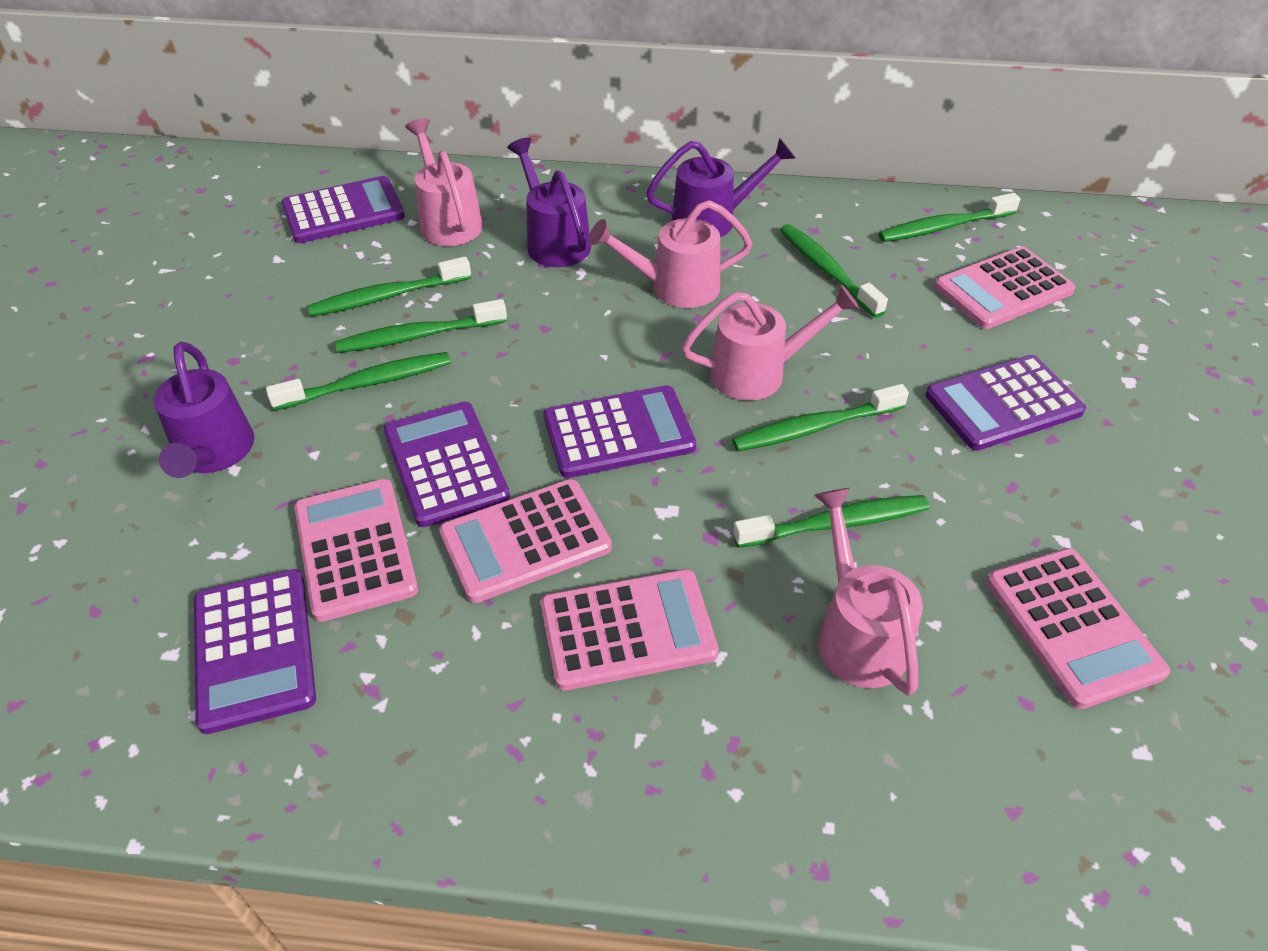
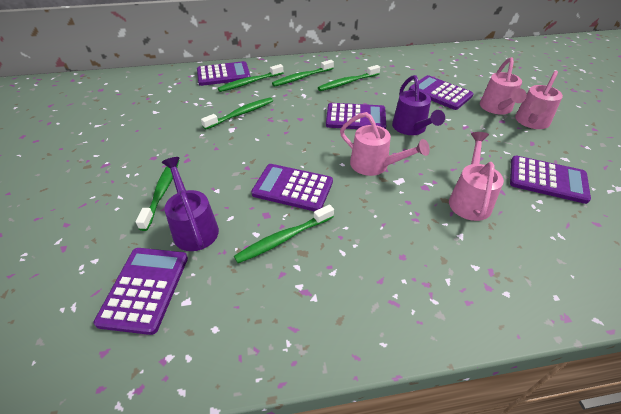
green toothbrush: 7 -> 6
pink calculator: 5 -> 0
purple calculator: 5 -> 6
purple watering can: 3 -> 2

